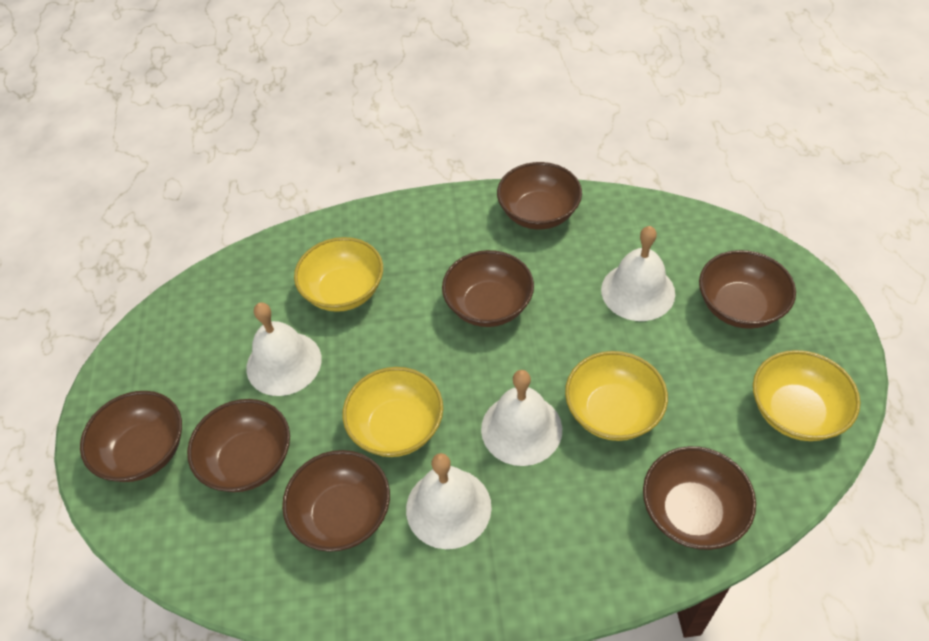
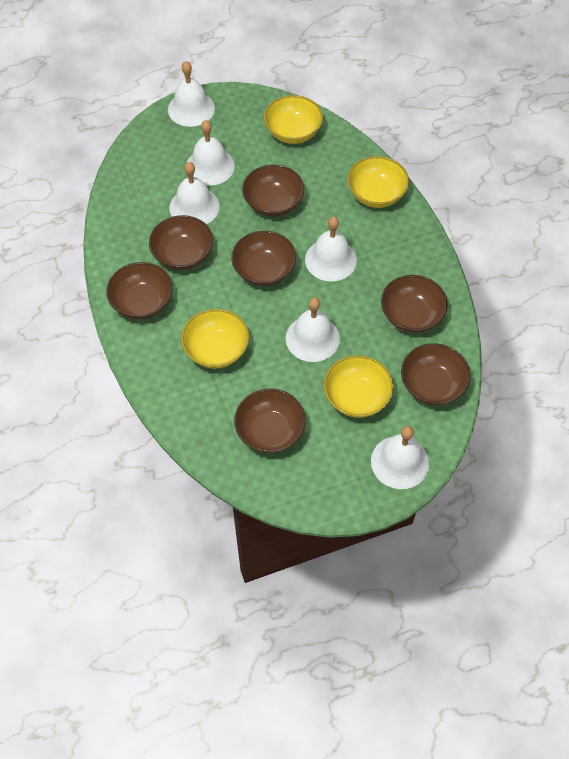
white bell: 4 -> 6

